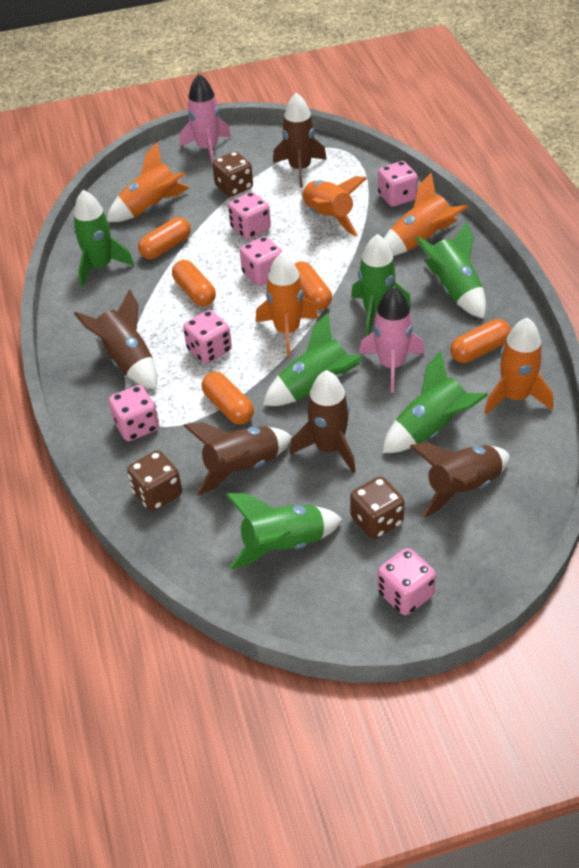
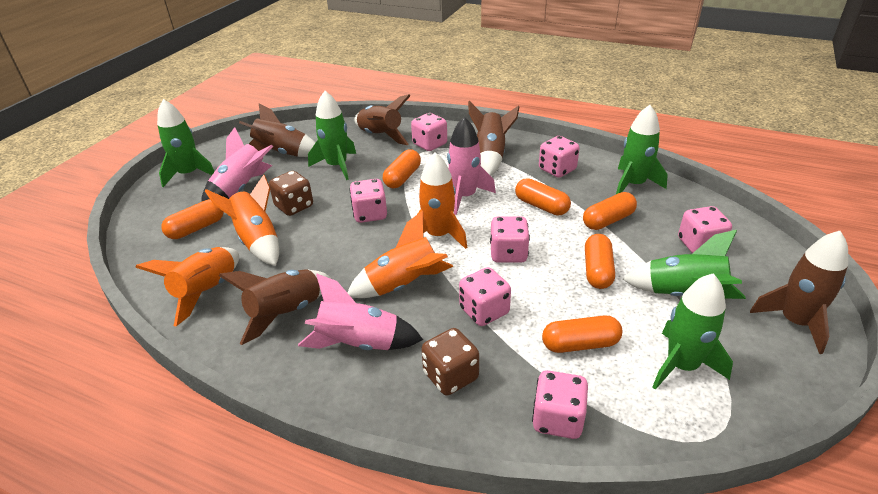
brown dice: 3 -> 2
green rocket: 6 -> 5
orange capsule: 5 -> 6
orange rocket: 5 -> 4
pink dice: 6 -> 7
pink rocket: 2 -> 3

